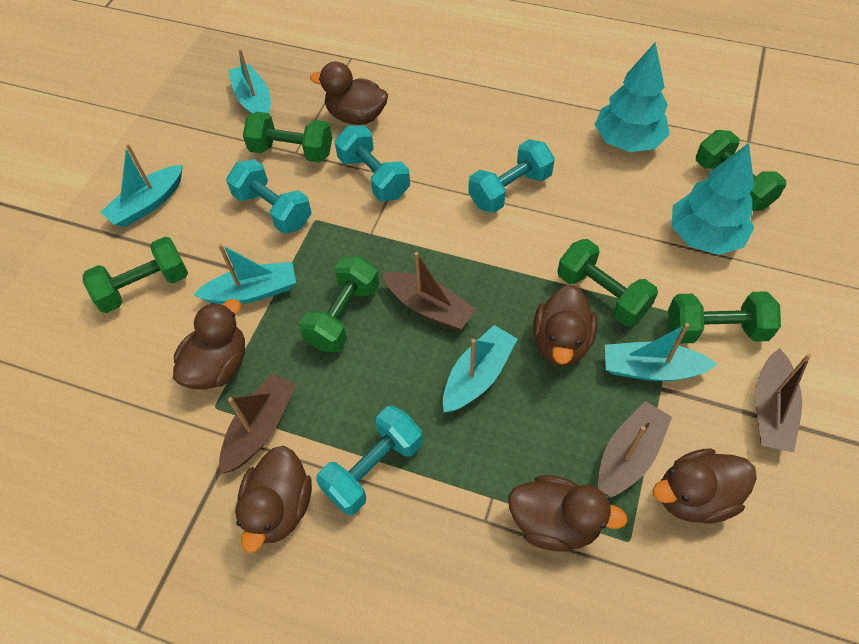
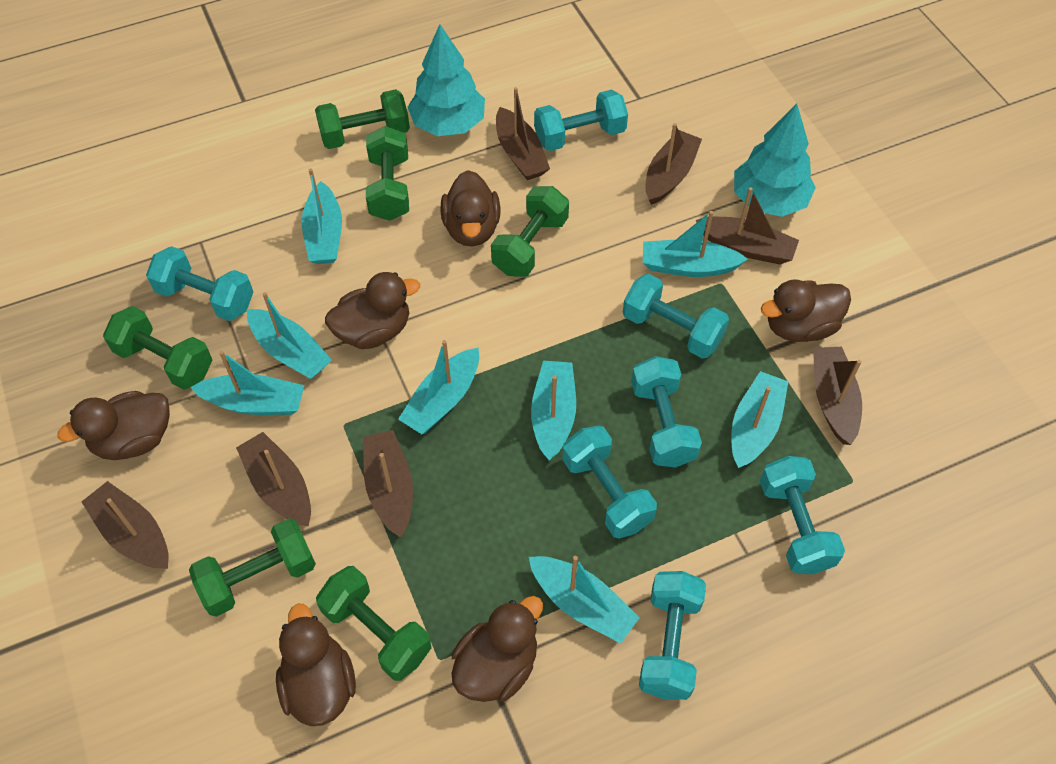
brown boat: 4 -> 7
turquoise boat: 5 -> 8
turquoise dumbbell: 4 -> 7

